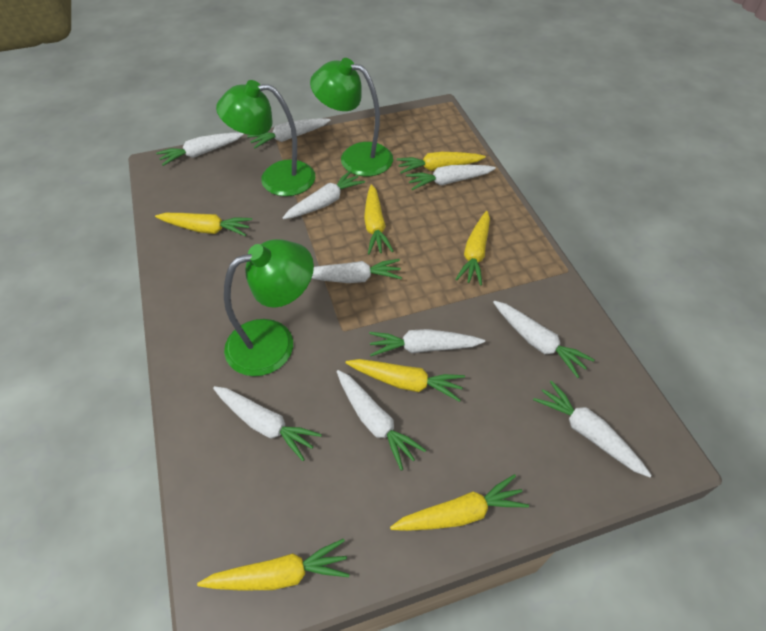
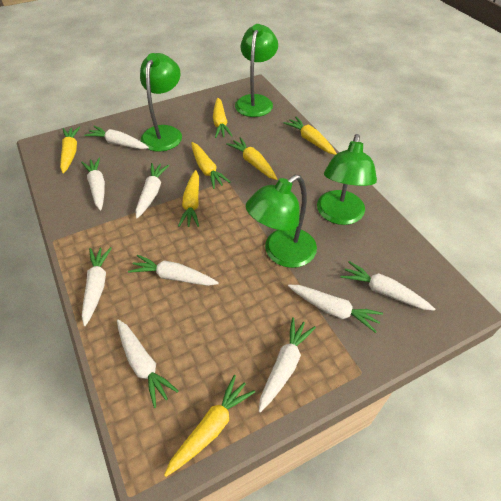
green lamp: 3 -> 4
white carrot: 10 -> 9

